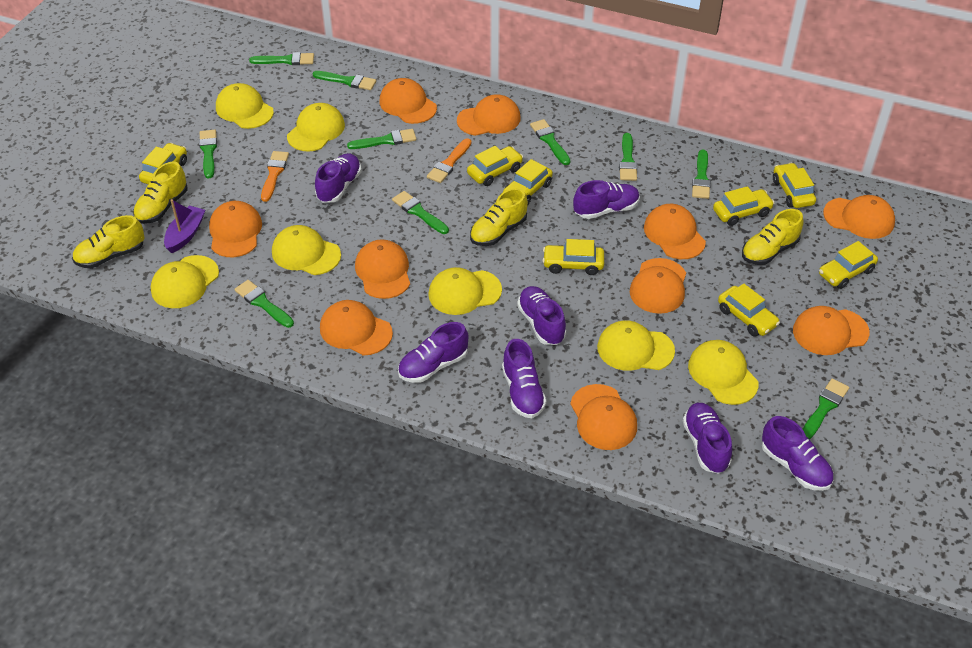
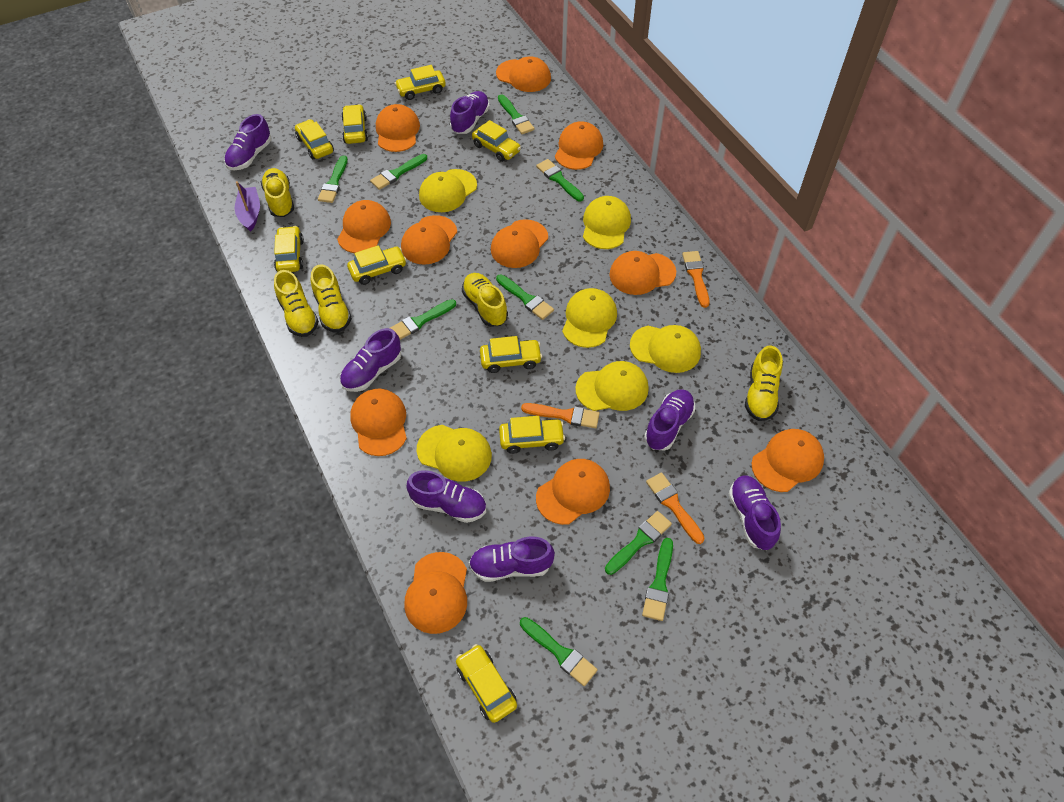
green brush: 10 -> 9
orange brush: 2 -> 3
orange cap: 10 -> 11
yellow cap: 7 -> 6
yellow car: 8 -> 9
yellow shoe: 4 -> 5

